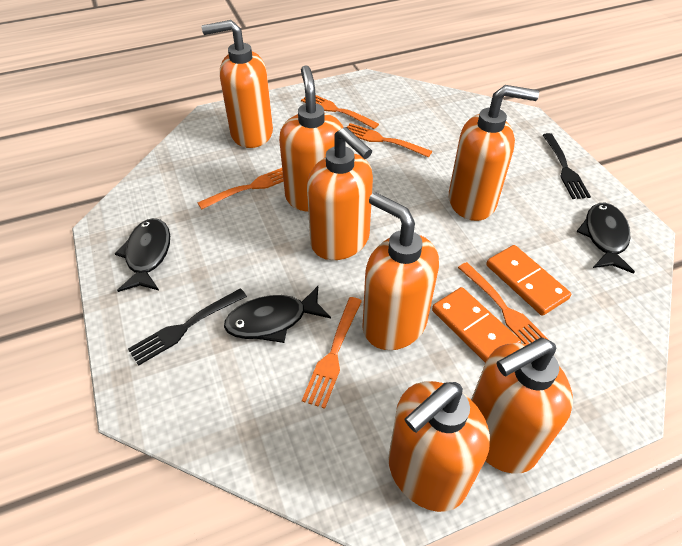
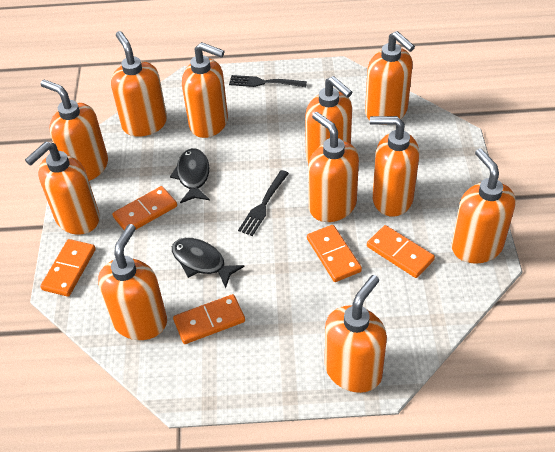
black fish: 3 -> 2
orange domino: 2 -> 5
orange fork: 5 -> 0
orange soap dispenser: 7 -> 11

